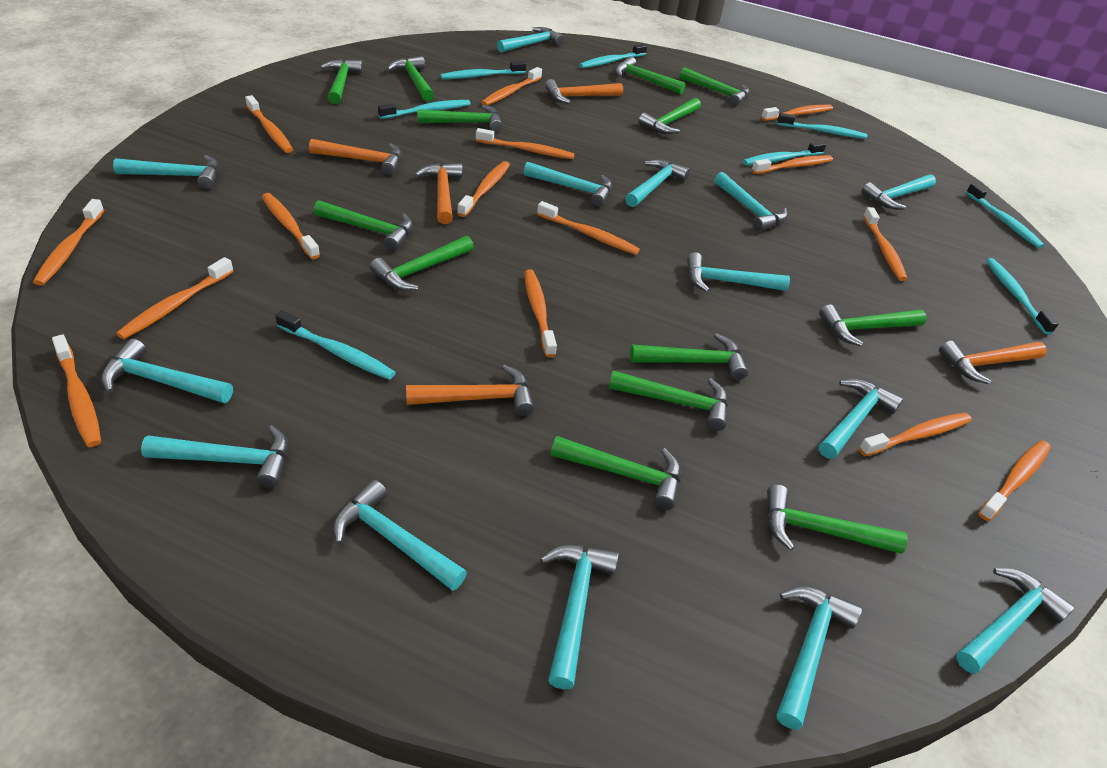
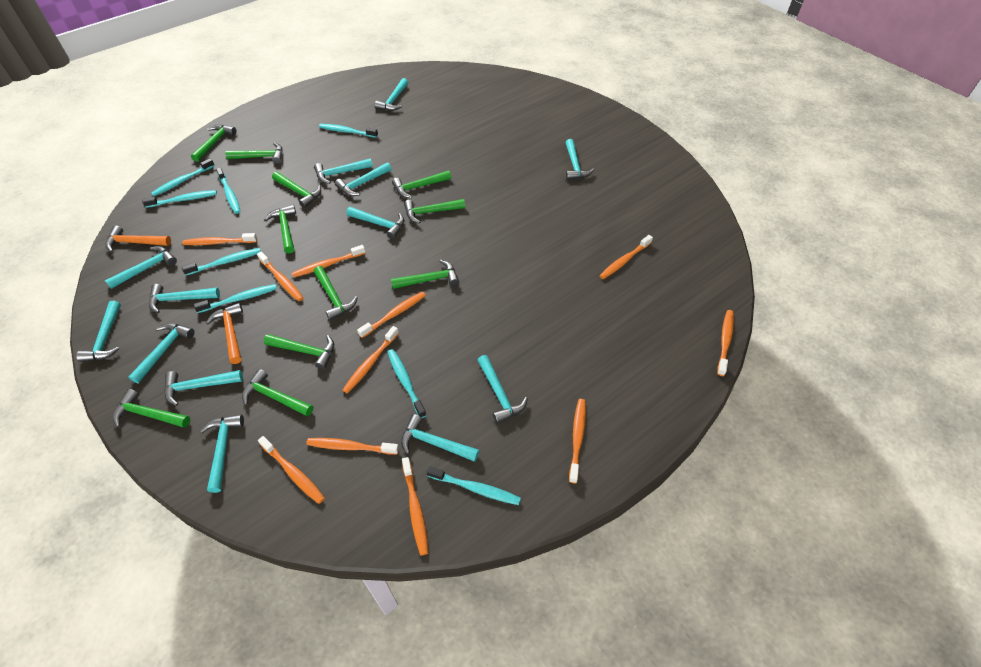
green hammer: 13 -> 11
orange hammer: 5 -> 2
orange toothbrush: 15 -> 11
turquoise hammer: 14 -> 13

